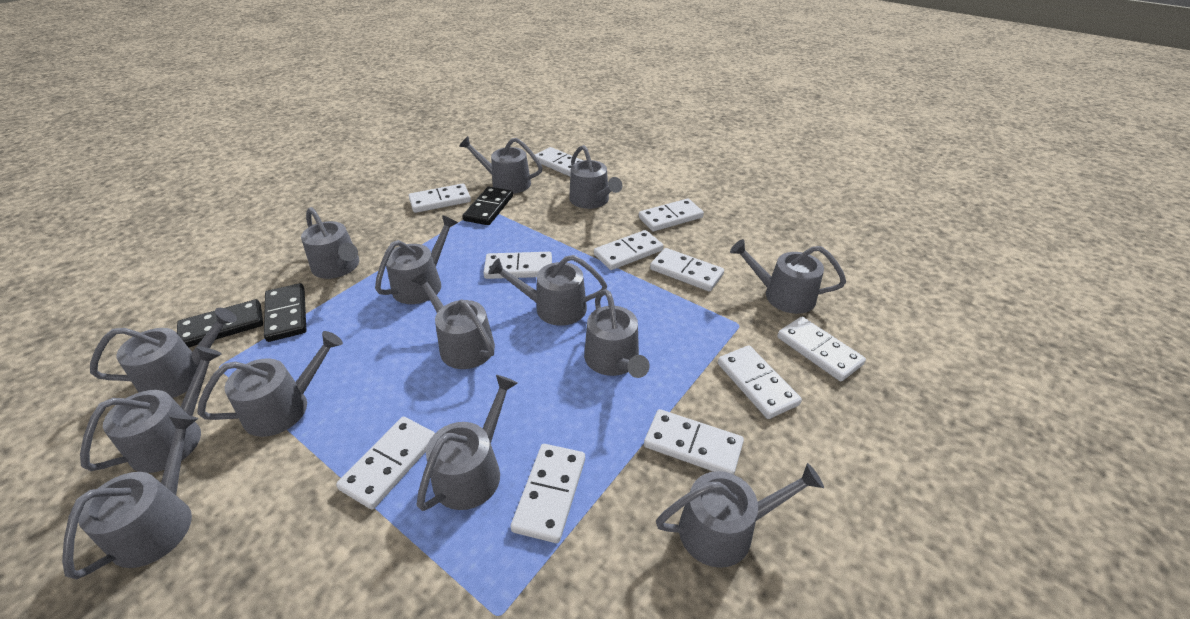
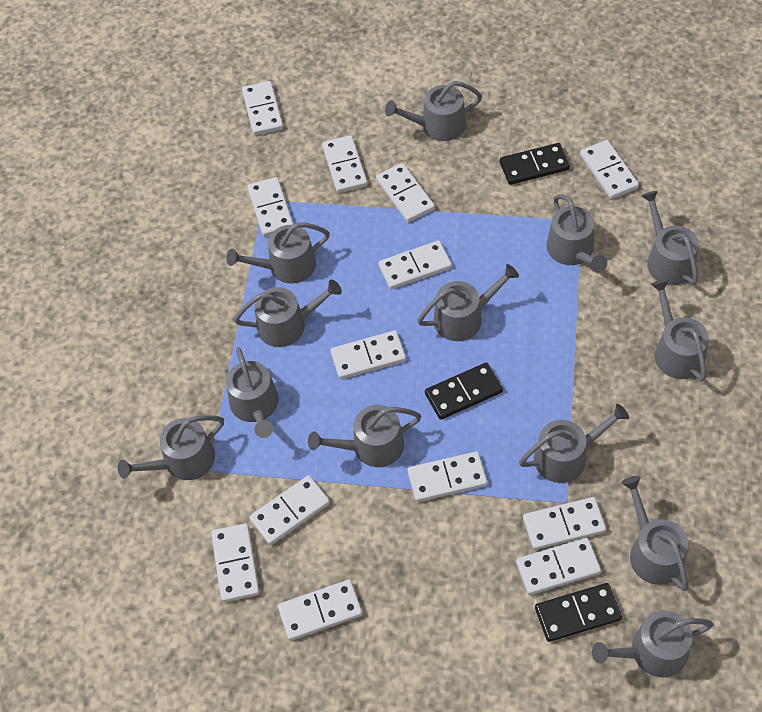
grey watering can: 14 -> 13
white domino: 11 -> 13

